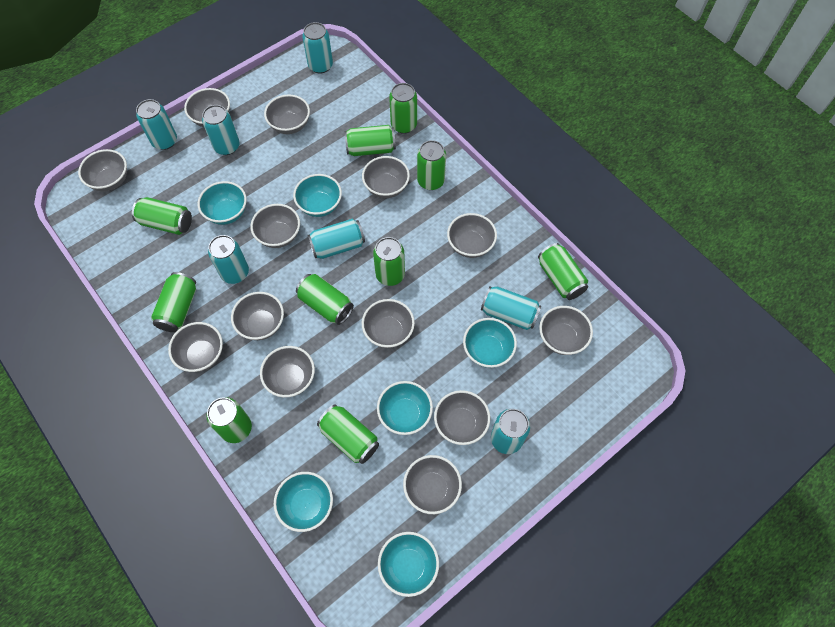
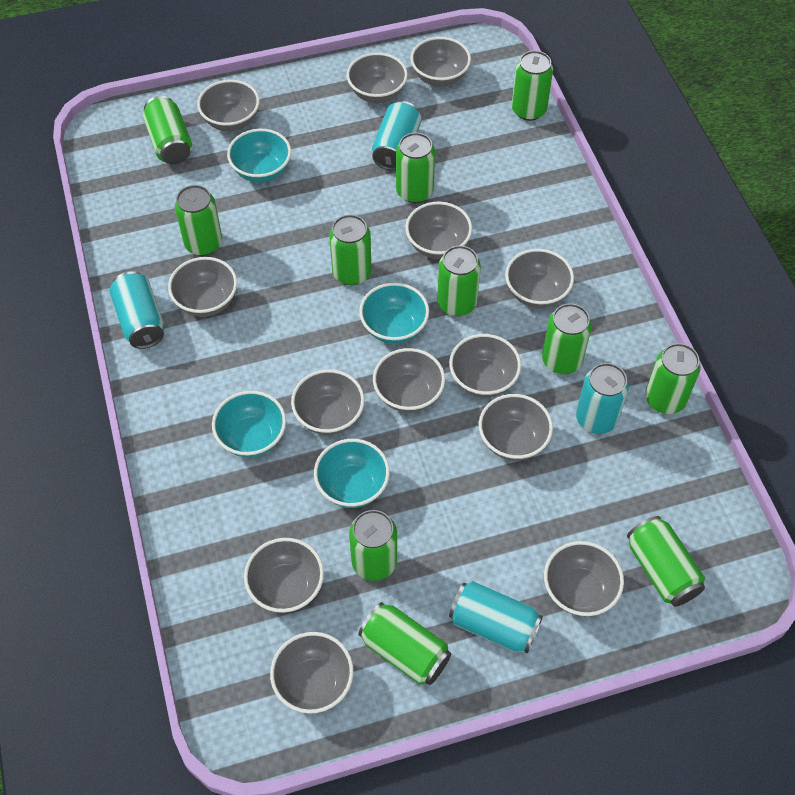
green can: 10 -> 11
turquoise bowl: 6 -> 4
turquoise can: 7 -> 4

